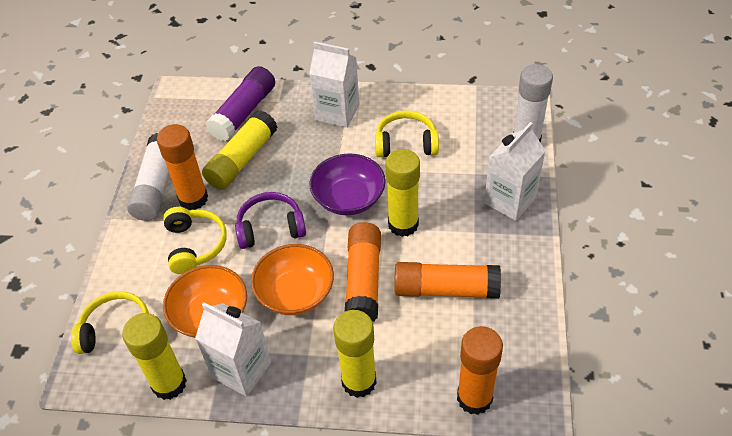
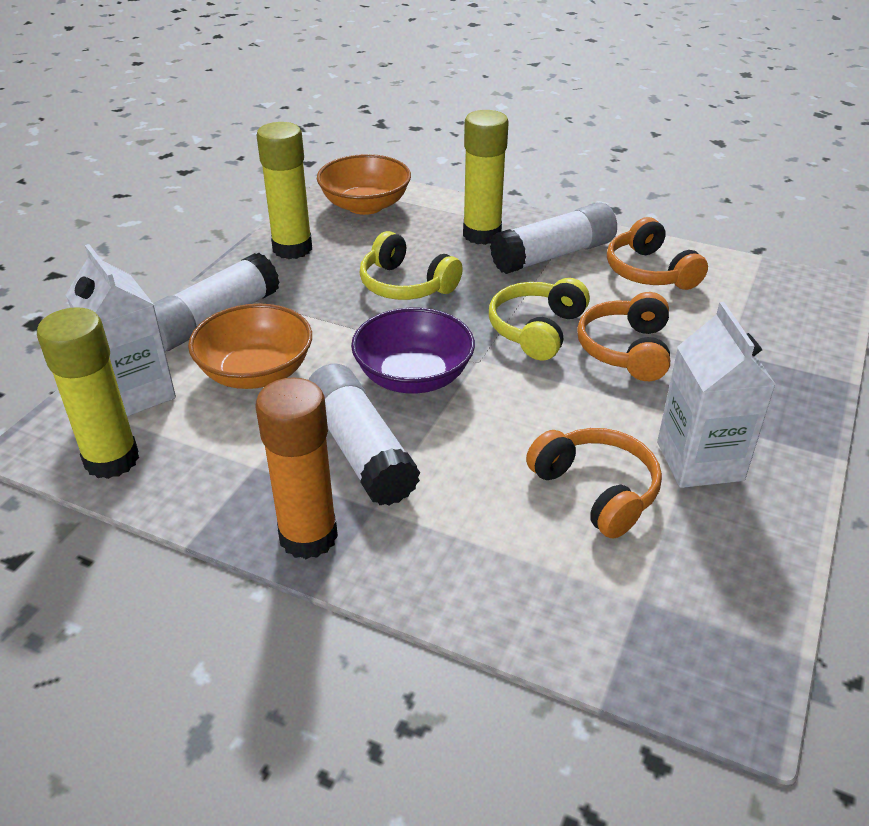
orange glue stick: 4 -> 1
orange headphones: 0 -> 3
purple glue stick: 1 -> 0
purple headphones: 1 -> 0
white carton: 3 -> 2
white glue stick: 2 -> 3
yellow glue stick: 4 -> 3
yellow headphones: 3 -> 2

